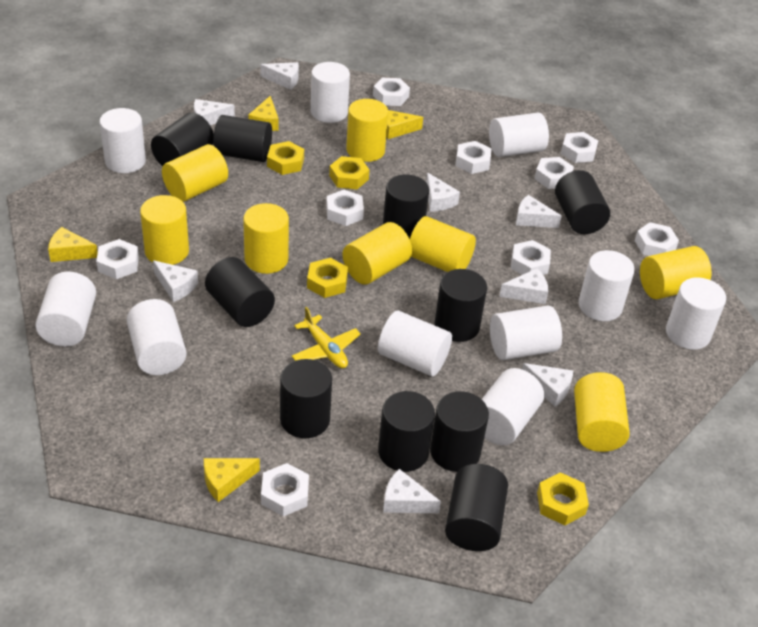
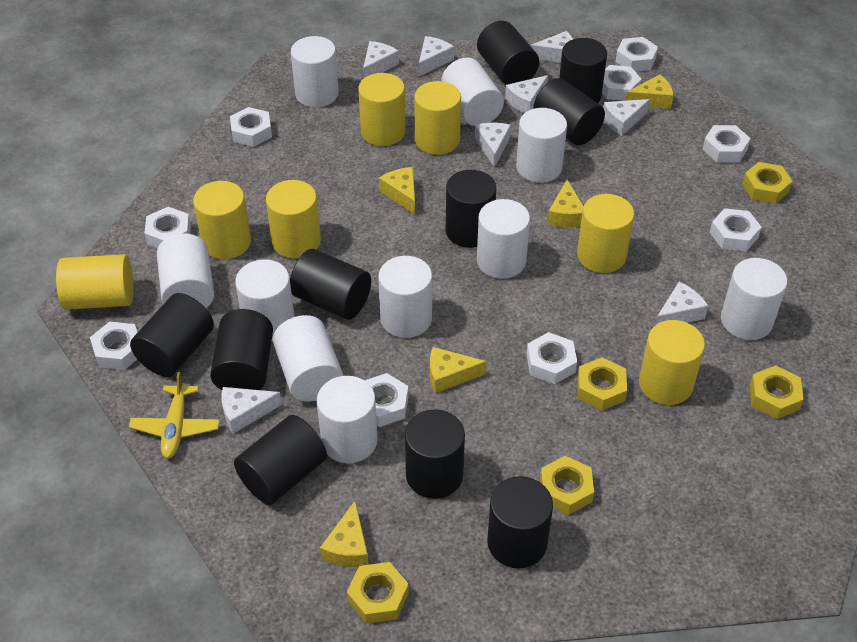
yellow cheese: 4 -> 5
yellow cylinder: 8 -> 7
yellow nut: 4 -> 5

